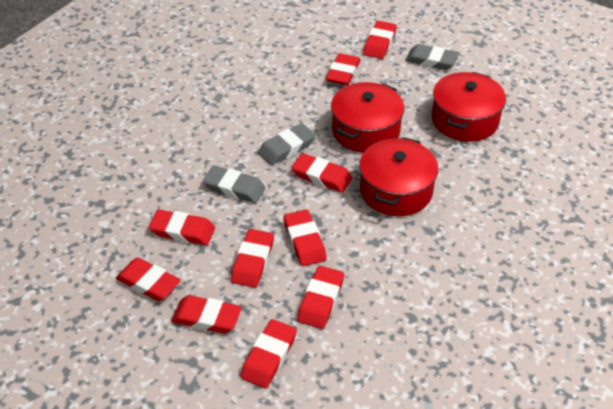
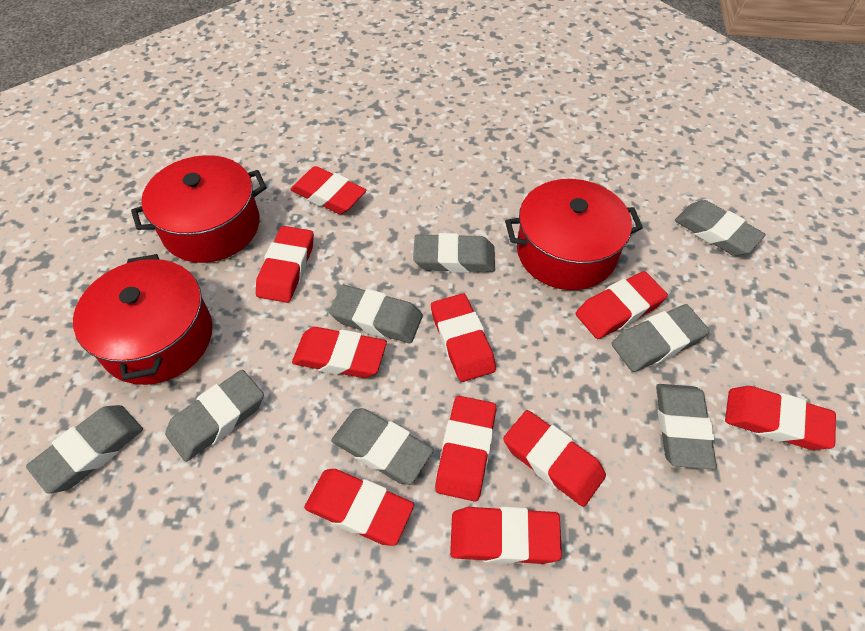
grey eraser: 3 -> 8

